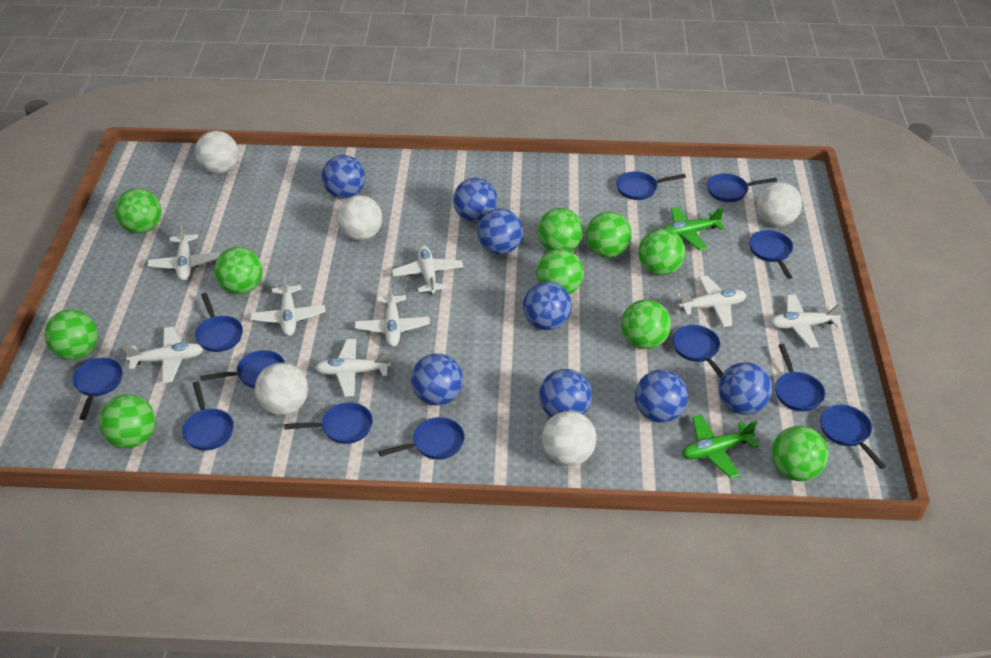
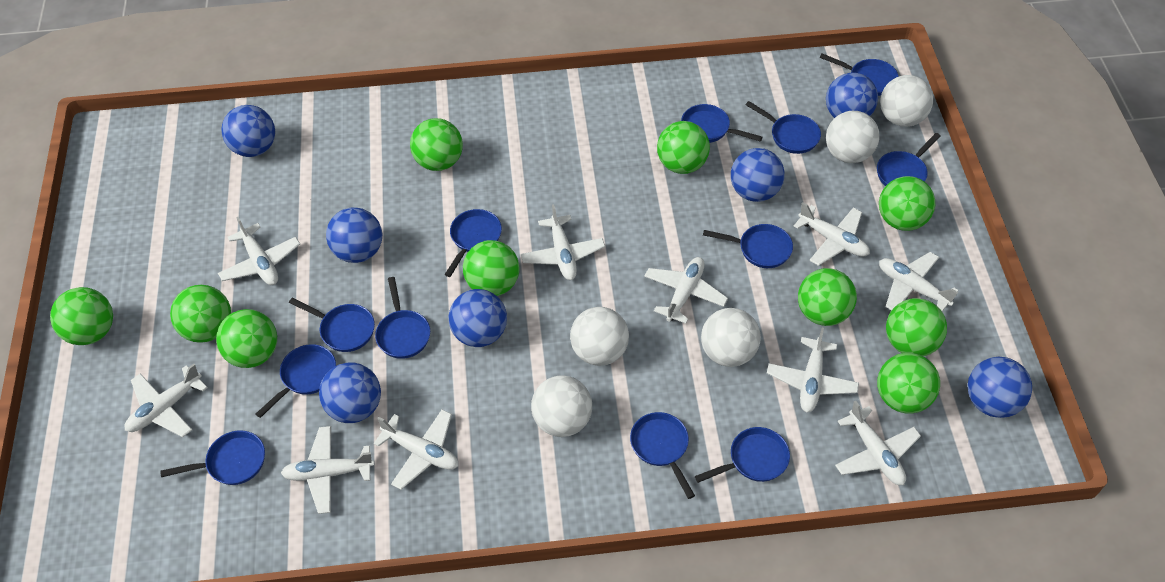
blue ball: 8 -> 7
green plane: 2 -> 0
white plane: 8 -> 10

